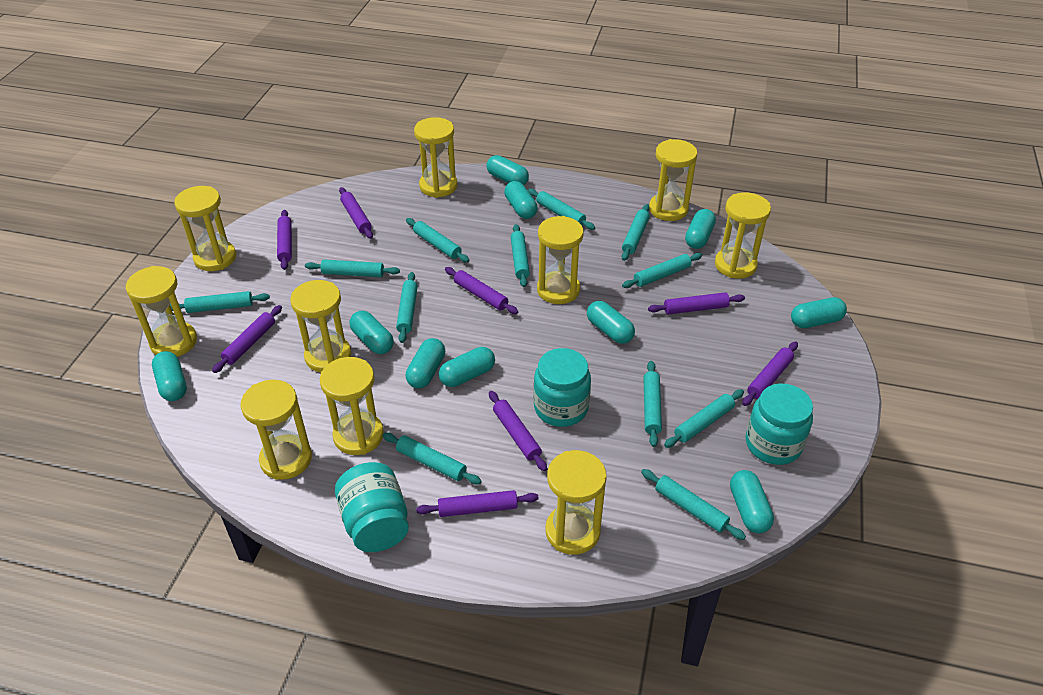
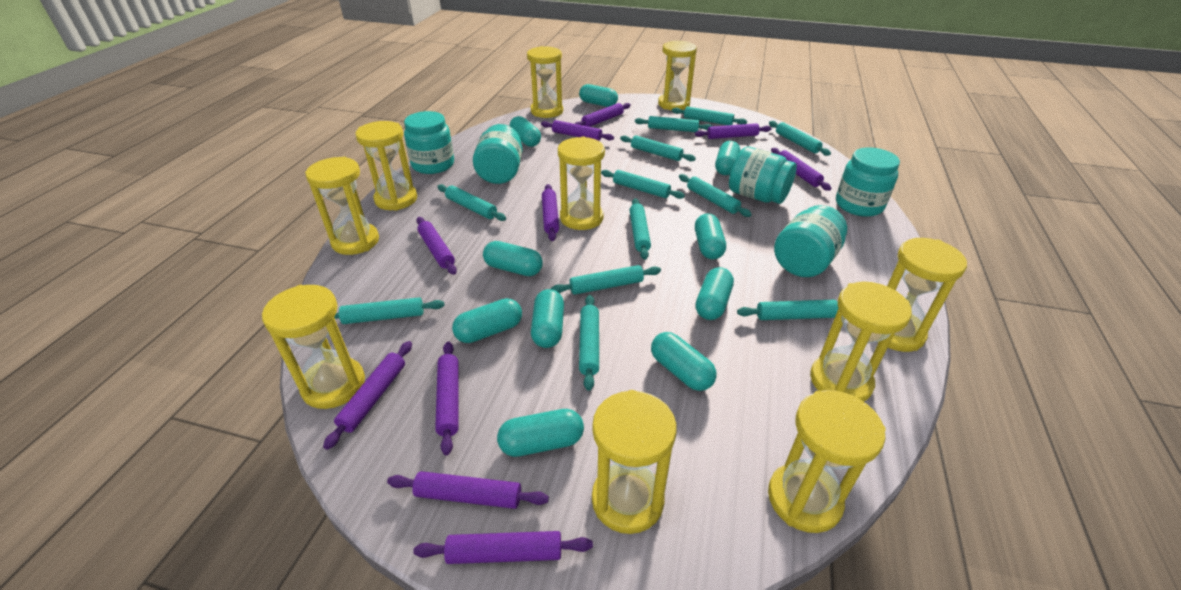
purple rolling pin: 8 -> 10
turquoise jar: 3 -> 5

